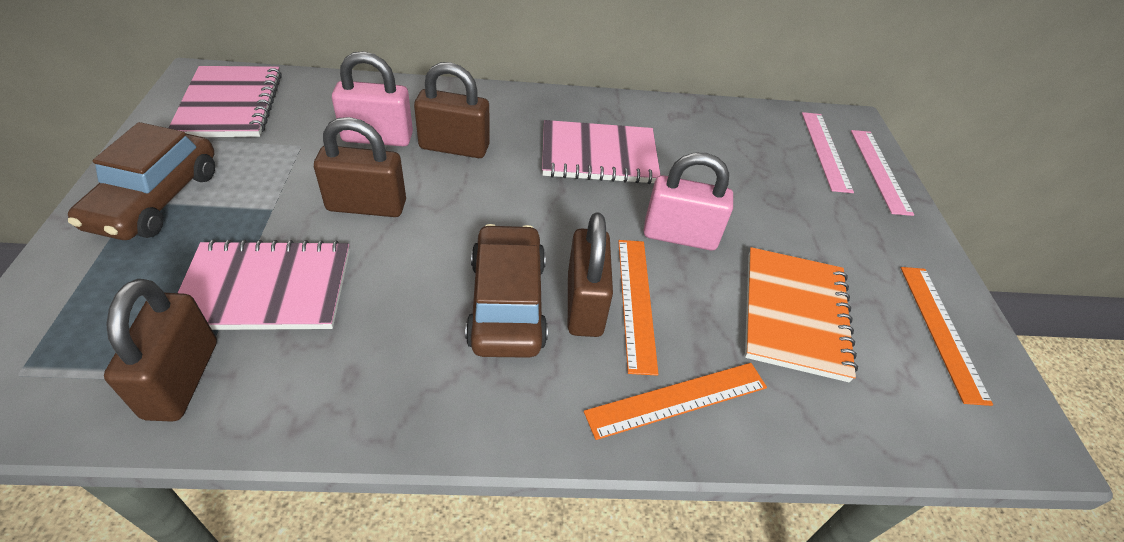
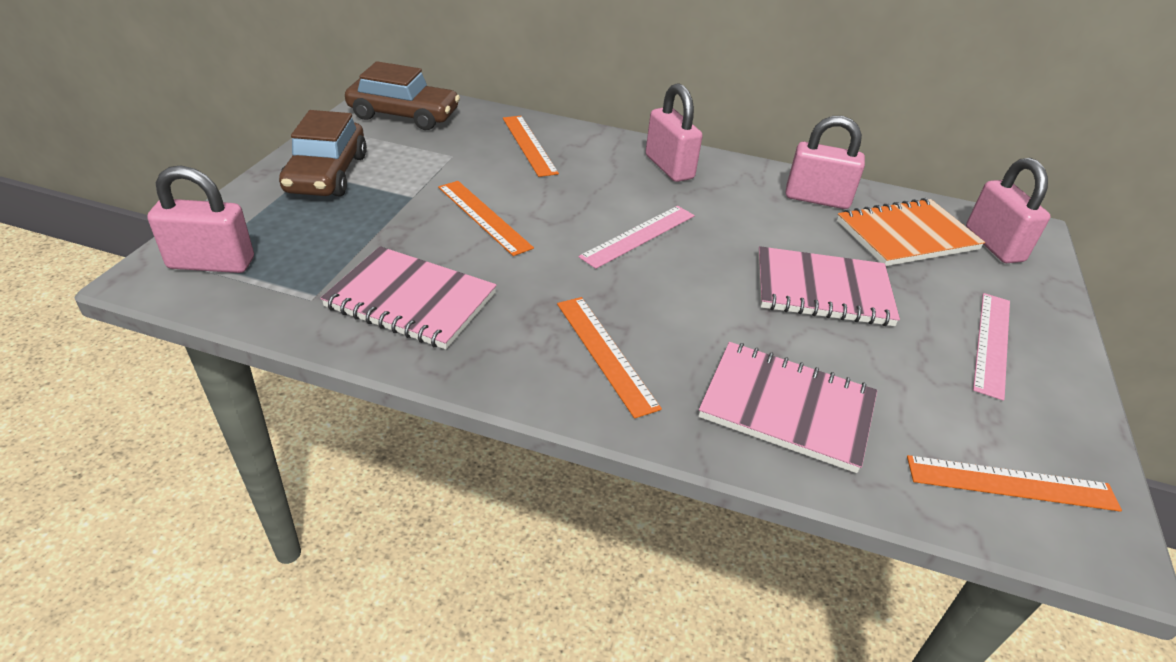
brown padlock: 4 -> 0
orange ruler: 3 -> 4
pink padlock: 2 -> 4

